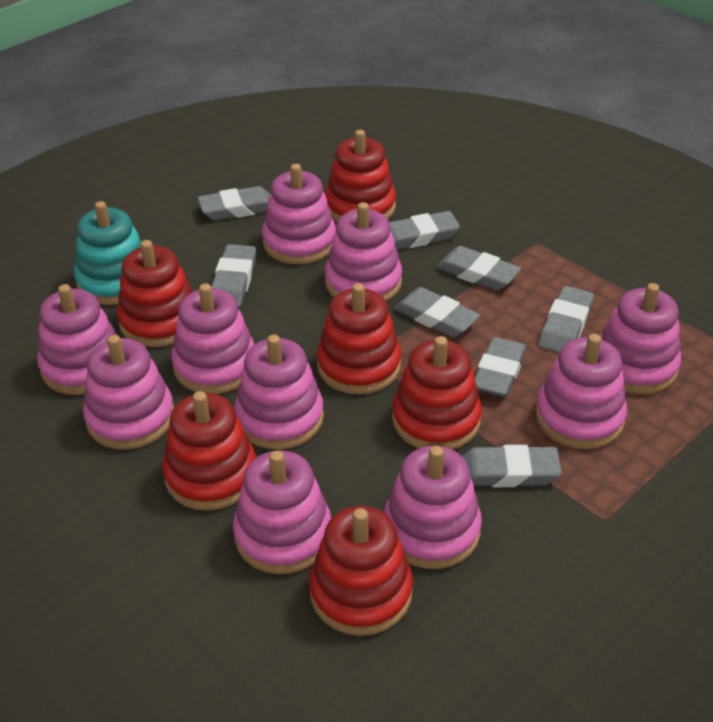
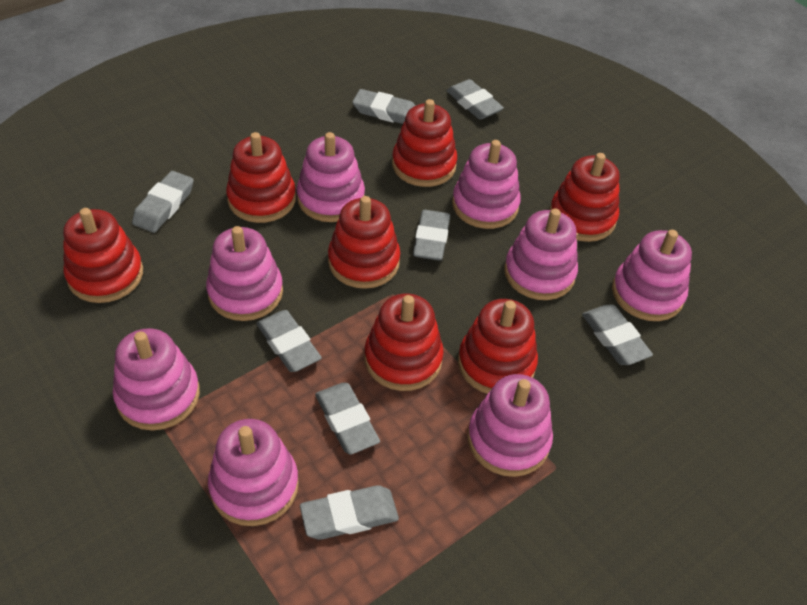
pink stacking toy: 10 -> 8
red stacking toy: 6 -> 7
turquoise stacking toy: 1 -> 0

